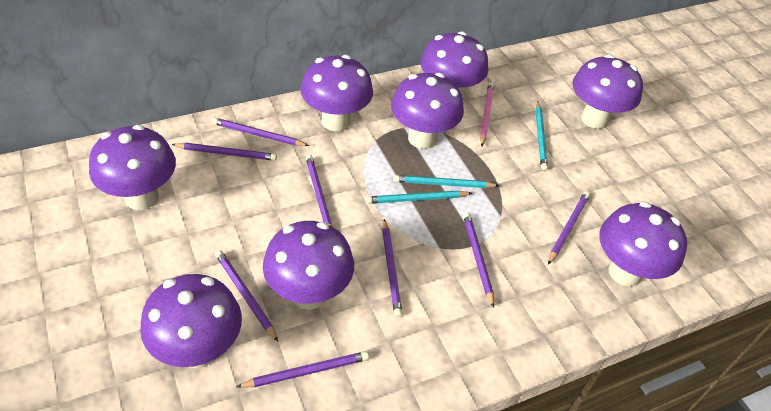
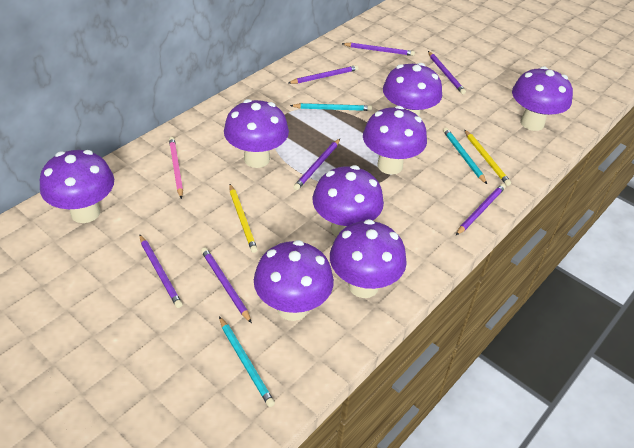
purple pencil: 8 -> 7
yellow pencil: 0 -> 2

